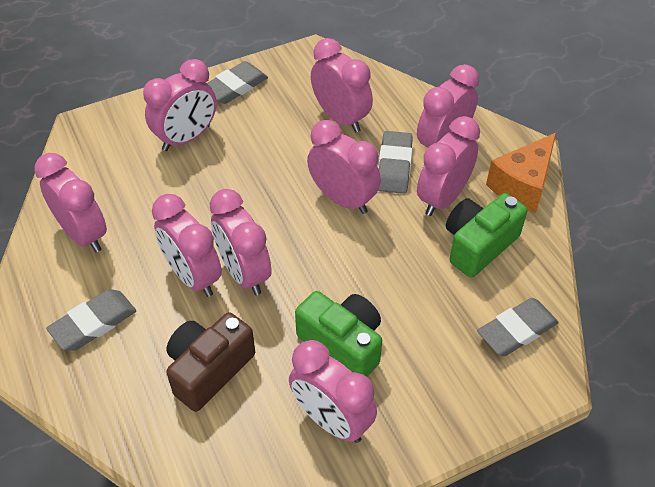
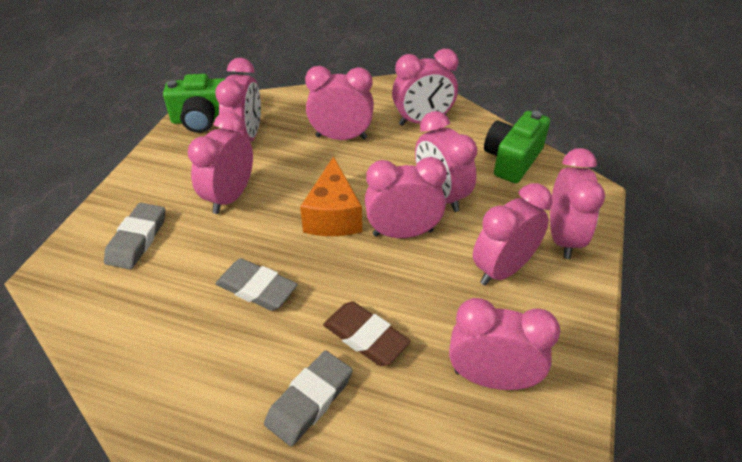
brown camera: 1 -> 0
brown eraser: 0 -> 1
grey eraser: 4 -> 3

